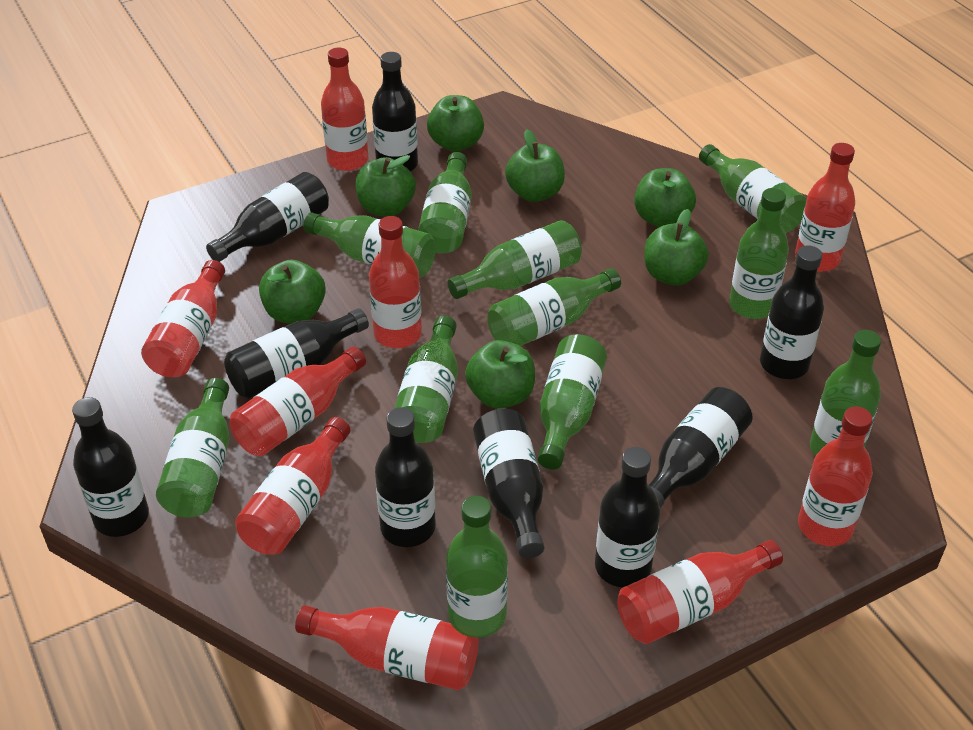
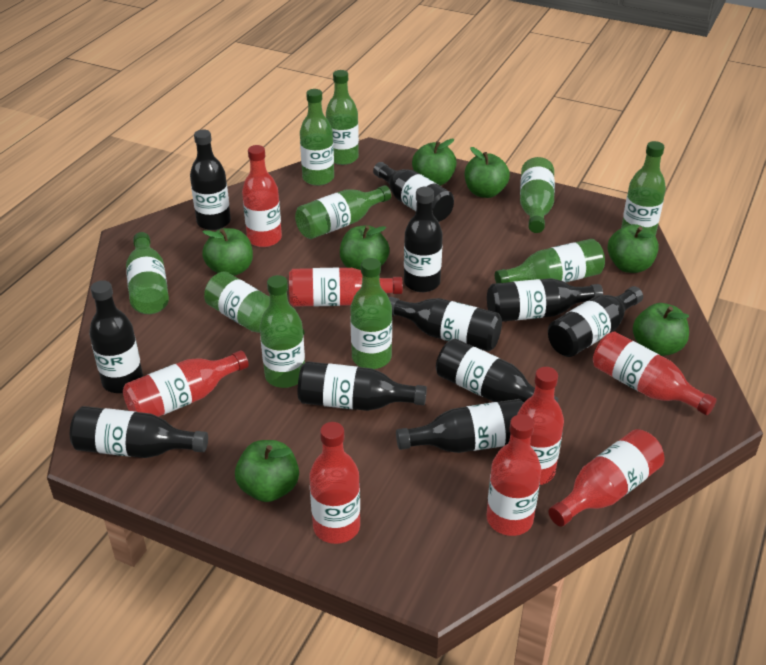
black bottle: 9 -> 11
green bottle: 11 -> 10
red bottle: 9 -> 8

